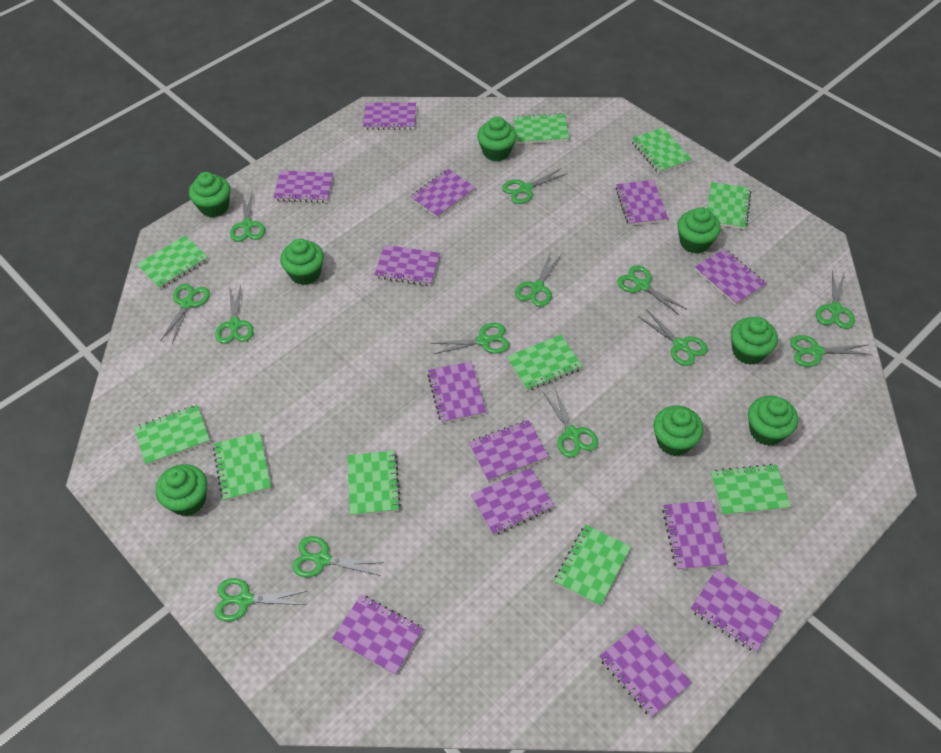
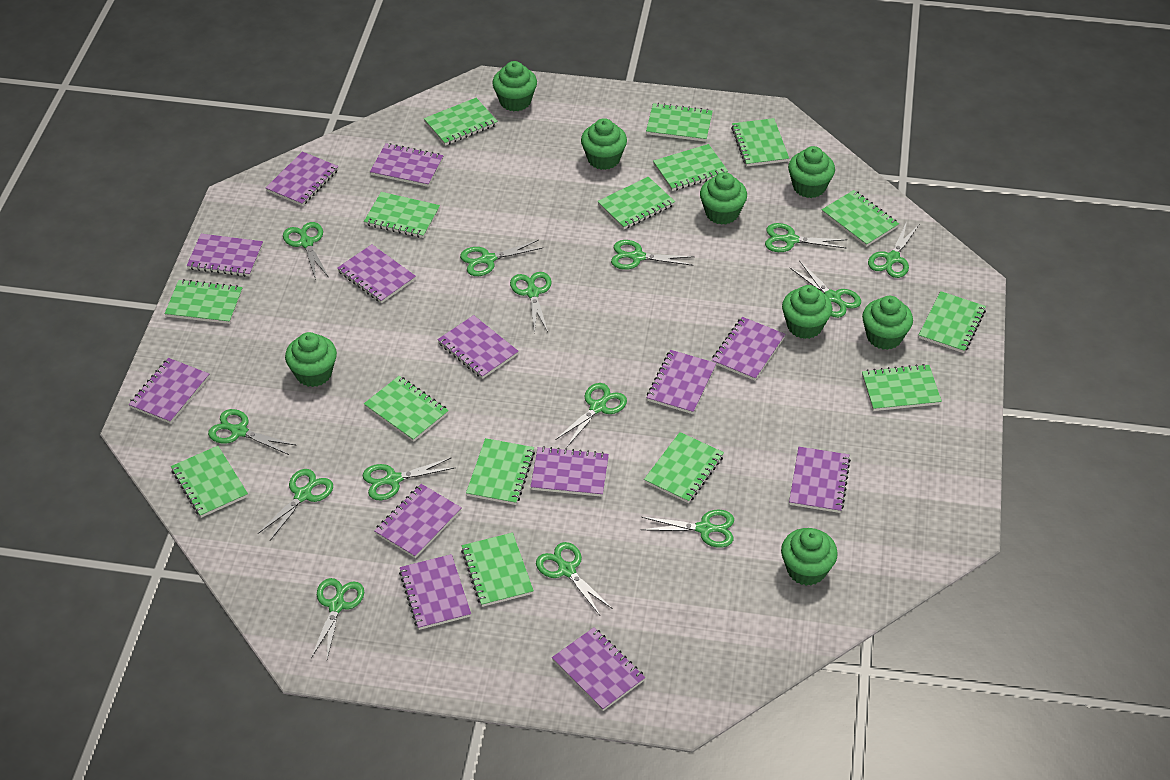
green notebook: 10 -> 15
green scissors: 13 -> 14

